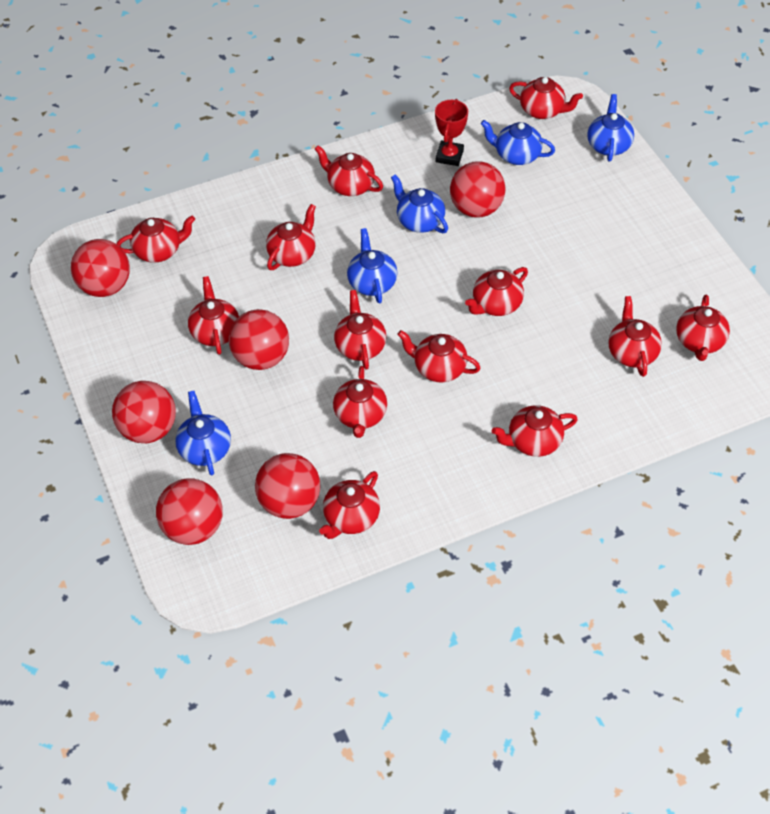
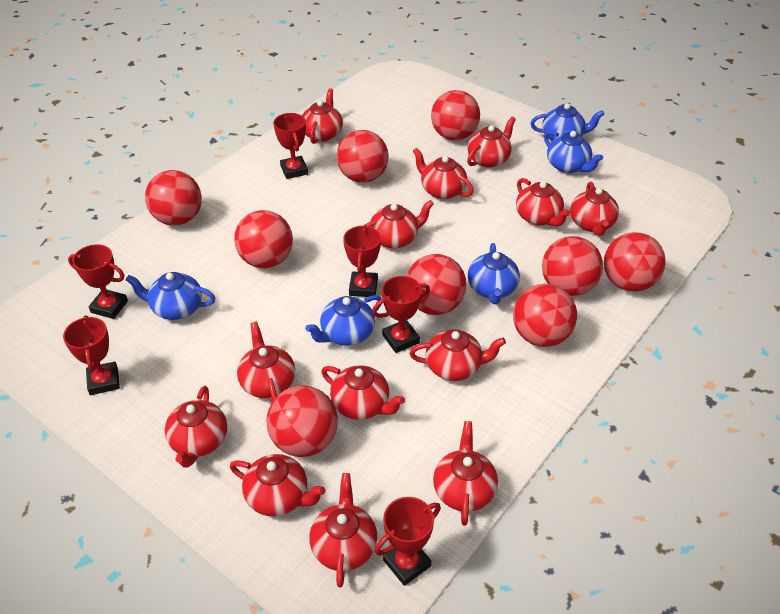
red ball: 6 -> 9
red trophy: 1 -> 6

